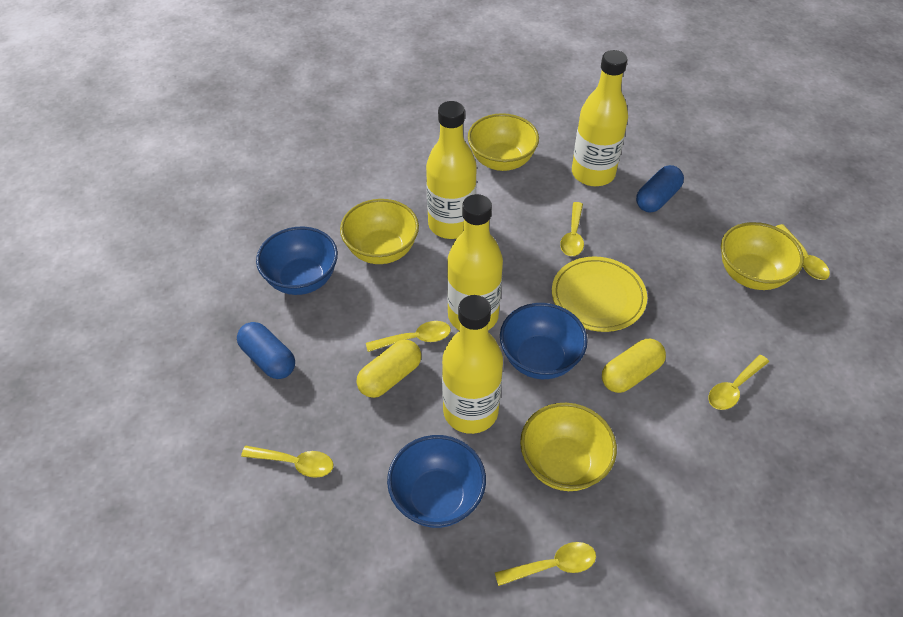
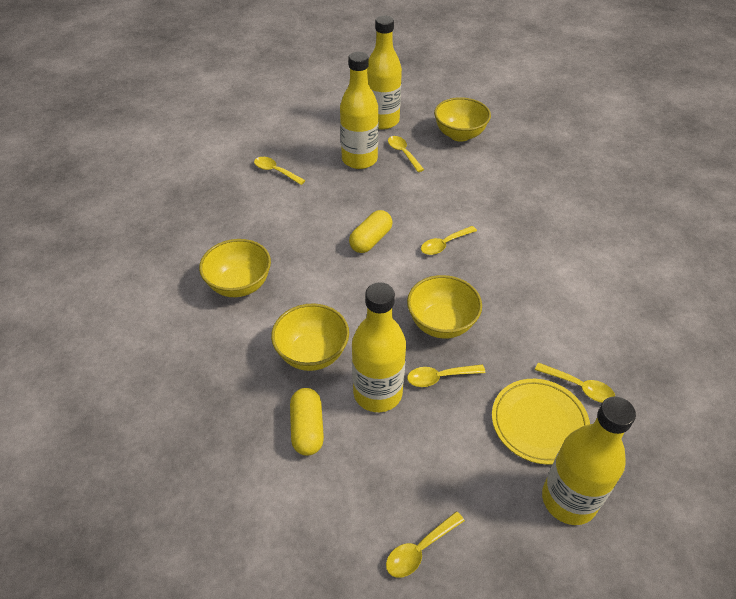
blue bowl: 3 -> 0
blue capsule: 2 -> 0

